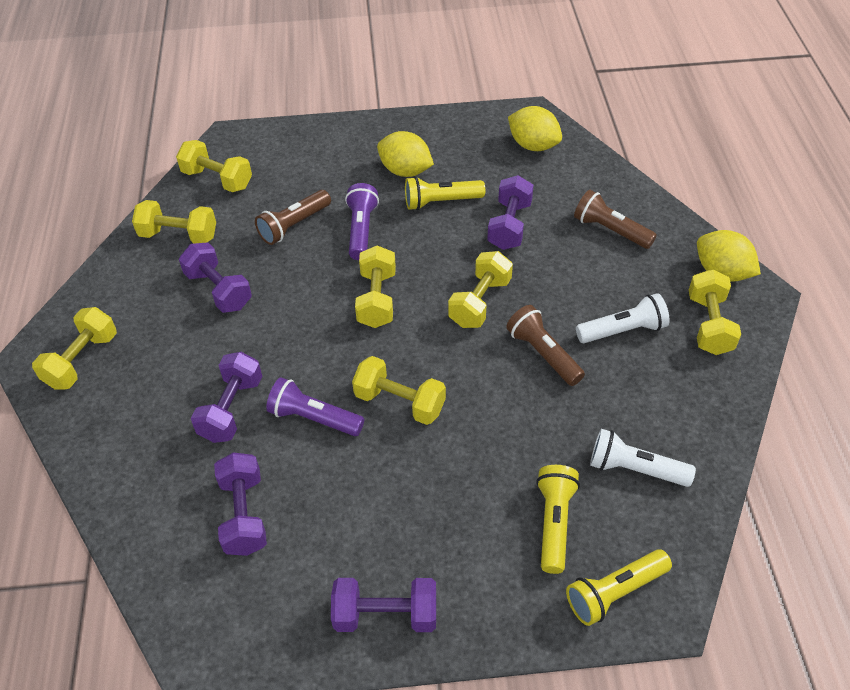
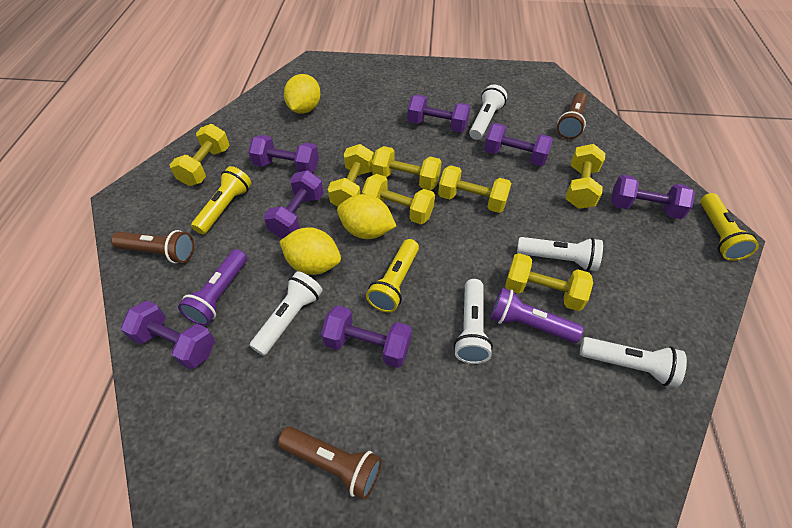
purple dumbbell: 5 -> 7
white flashlight: 2 -> 5

